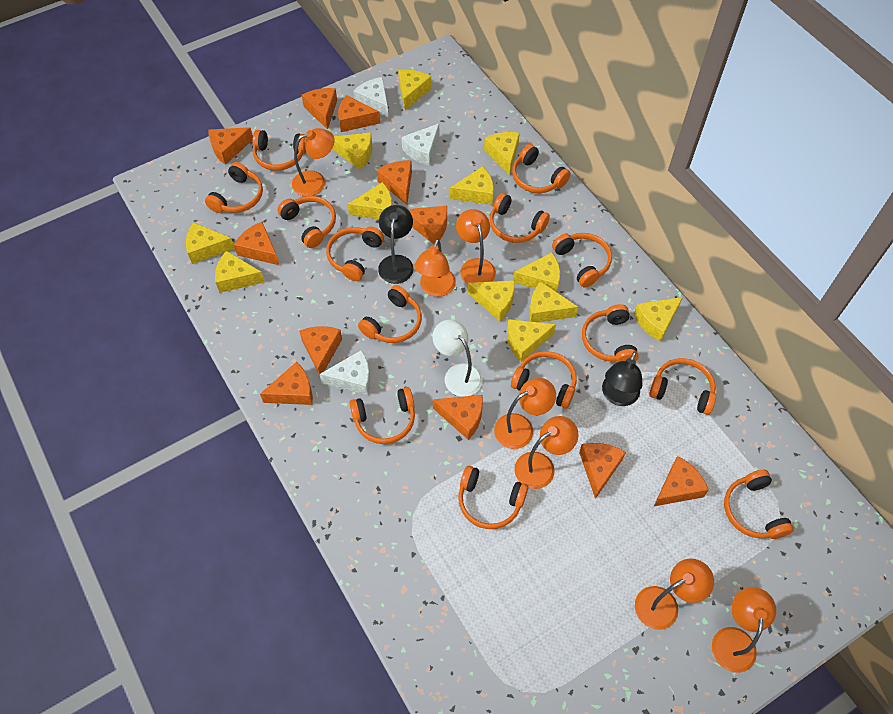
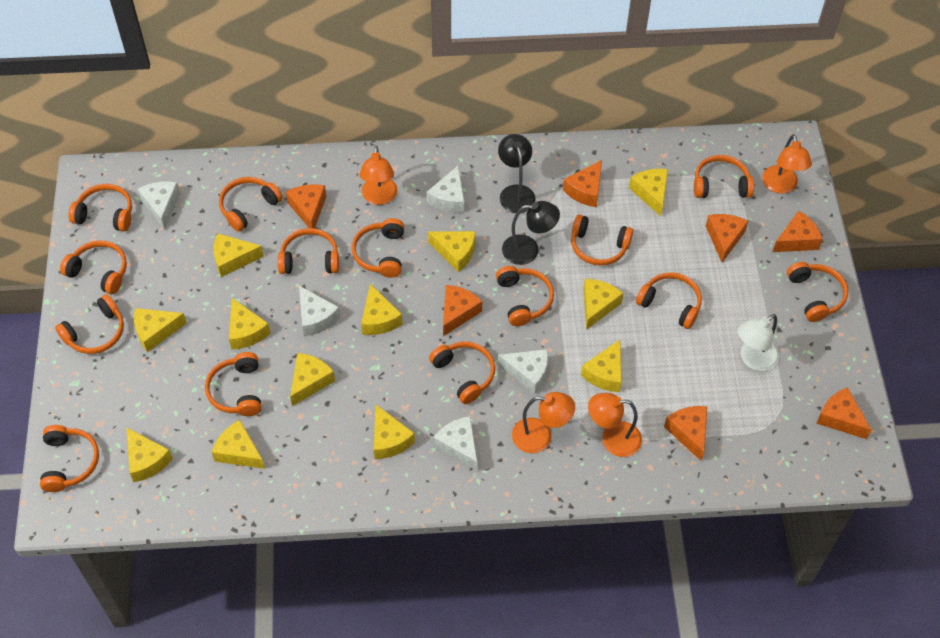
orange cheese: 11 -> 7
orange lamp: 7 -> 4
white cheese: 3 -> 5

